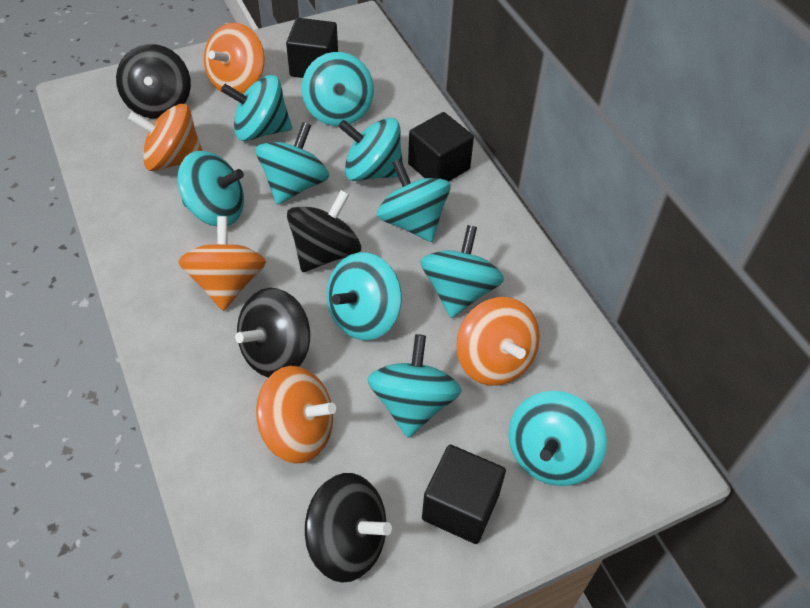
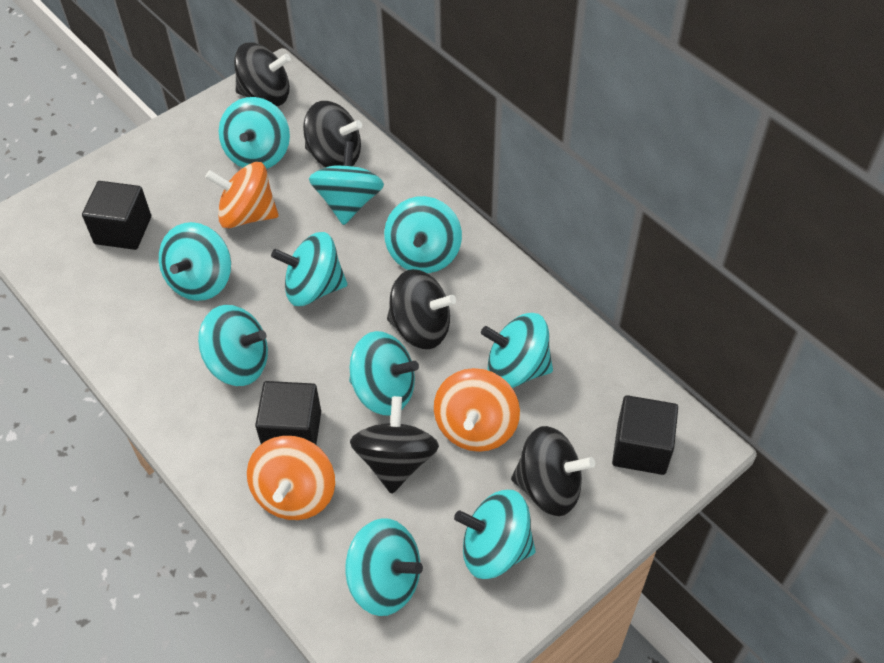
black spinning top: 4 -> 5
orange spinning top: 5 -> 3

